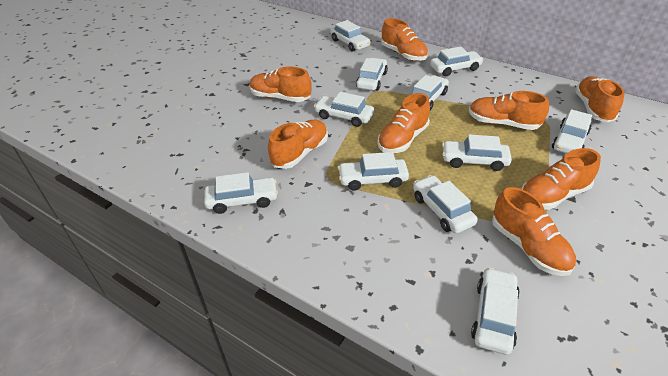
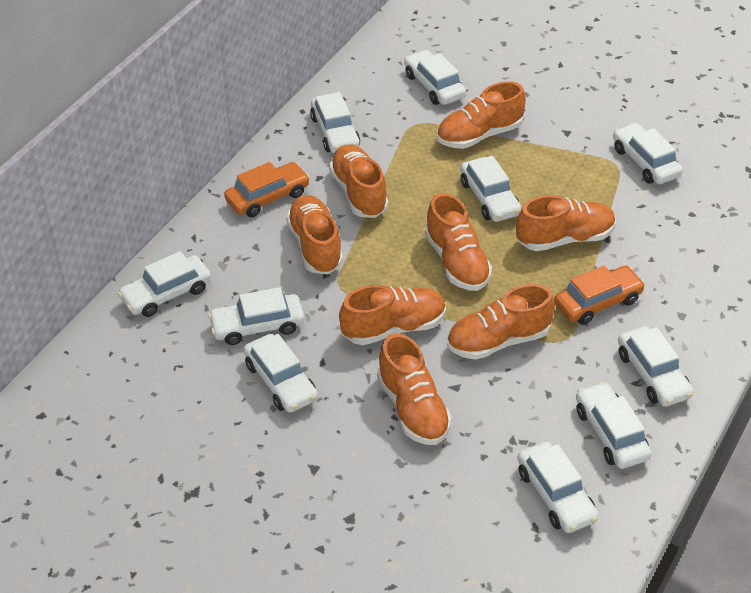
orange car: 0 -> 2
white car: 11 -> 10

